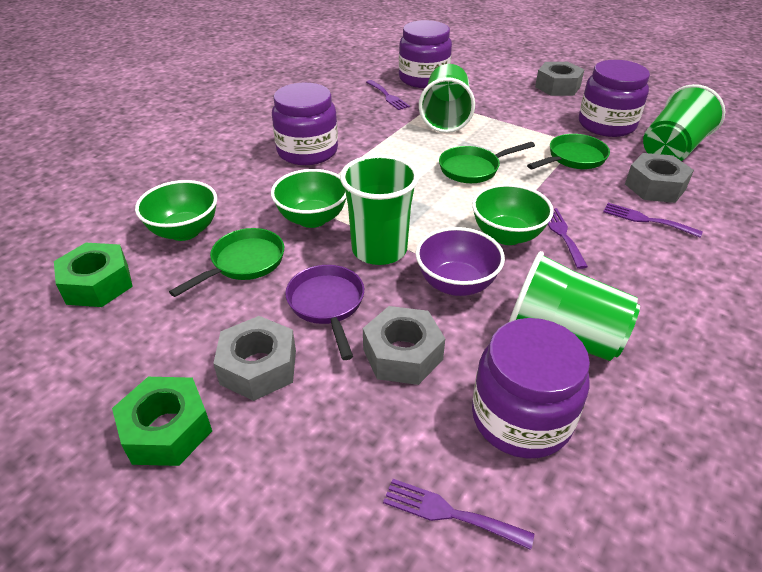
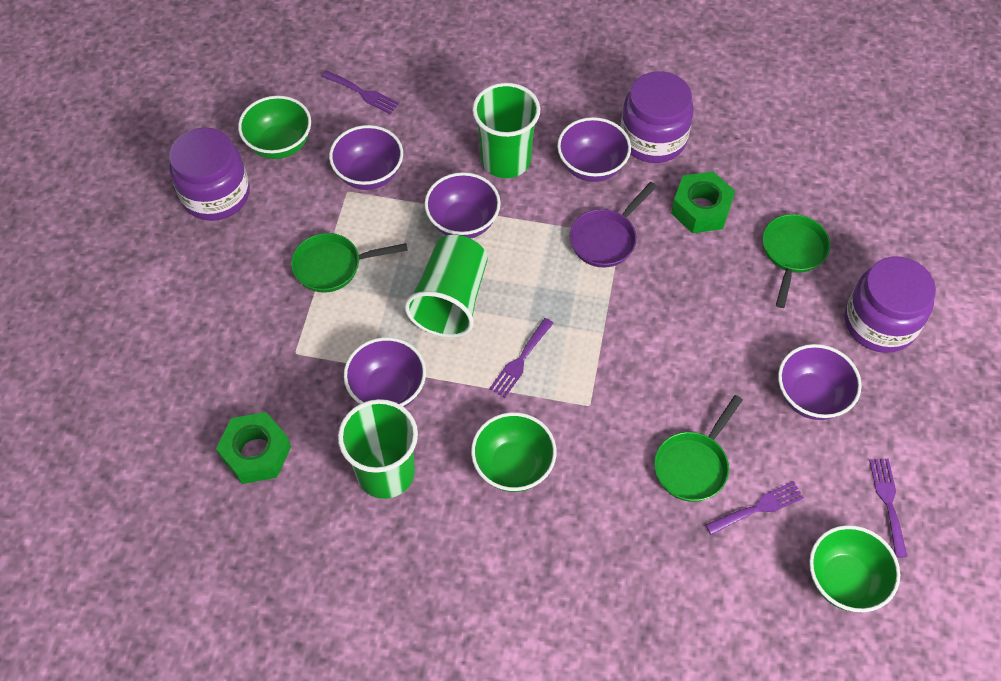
green cup: 4 -> 3
grey nut: 4 -> 0
purple bowl: 1 -> 5
purple jar: 4 -> 3

